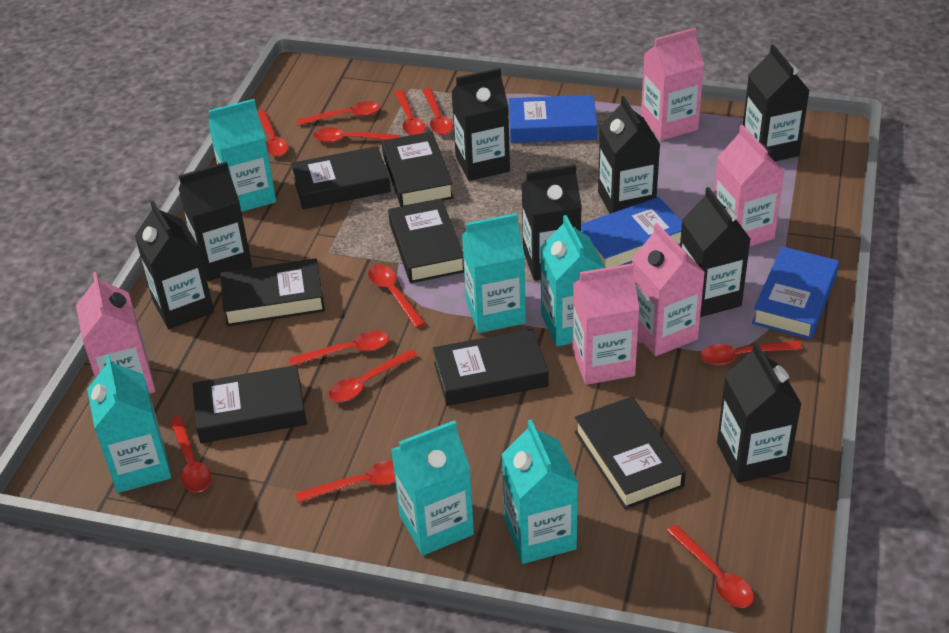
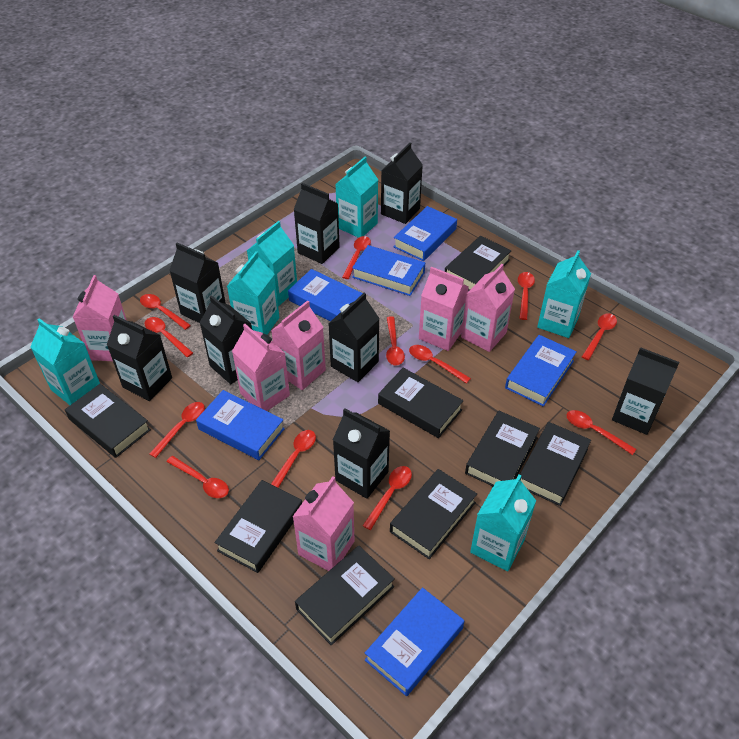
black book: 7 -> 8
blue book: 3 -> 6
pink carton: 5 -> 6

